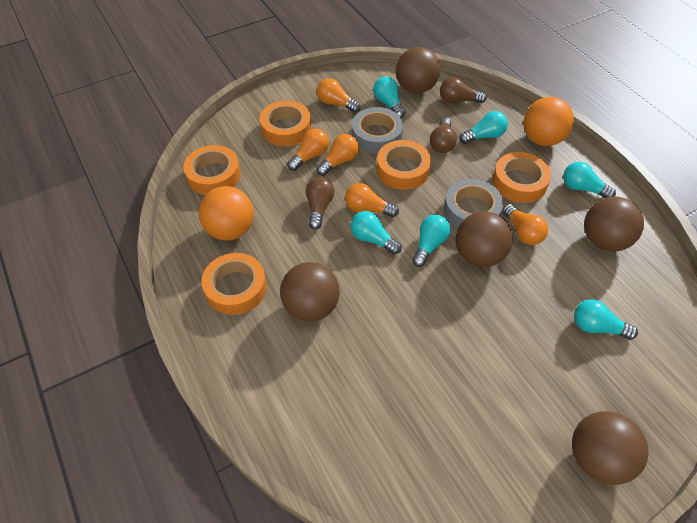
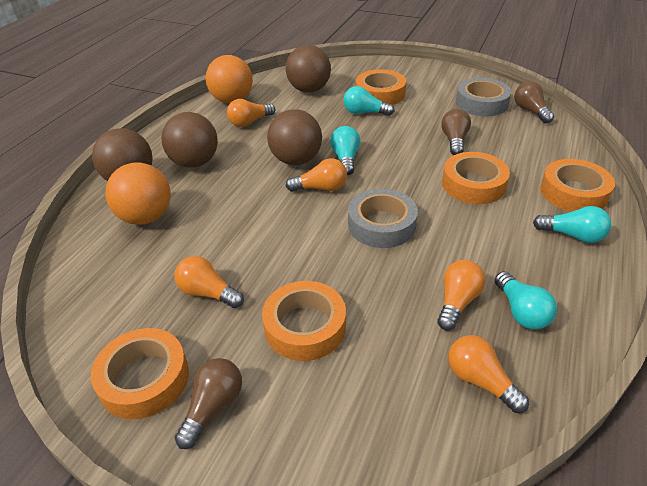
brown ball: 5 -> 4
turquoise light bulb: 6 -> 4

